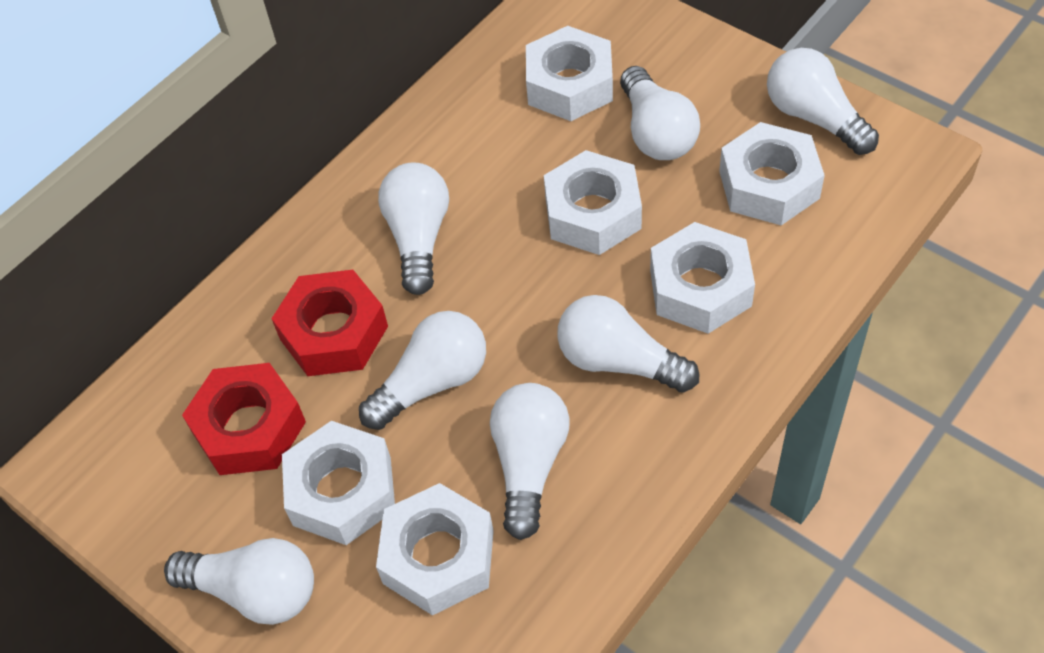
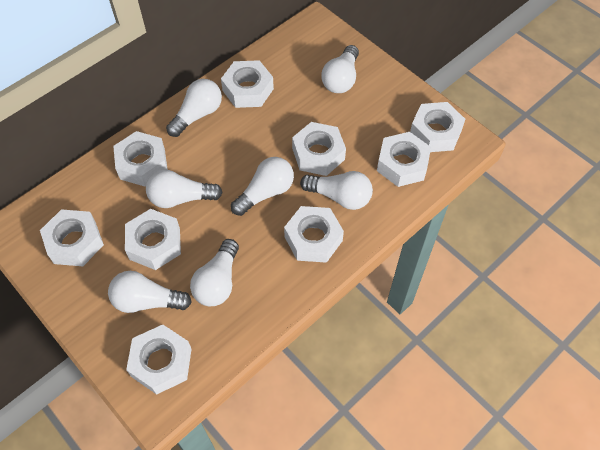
red nut: 2 -> 0
white nut: 6 -> 9

